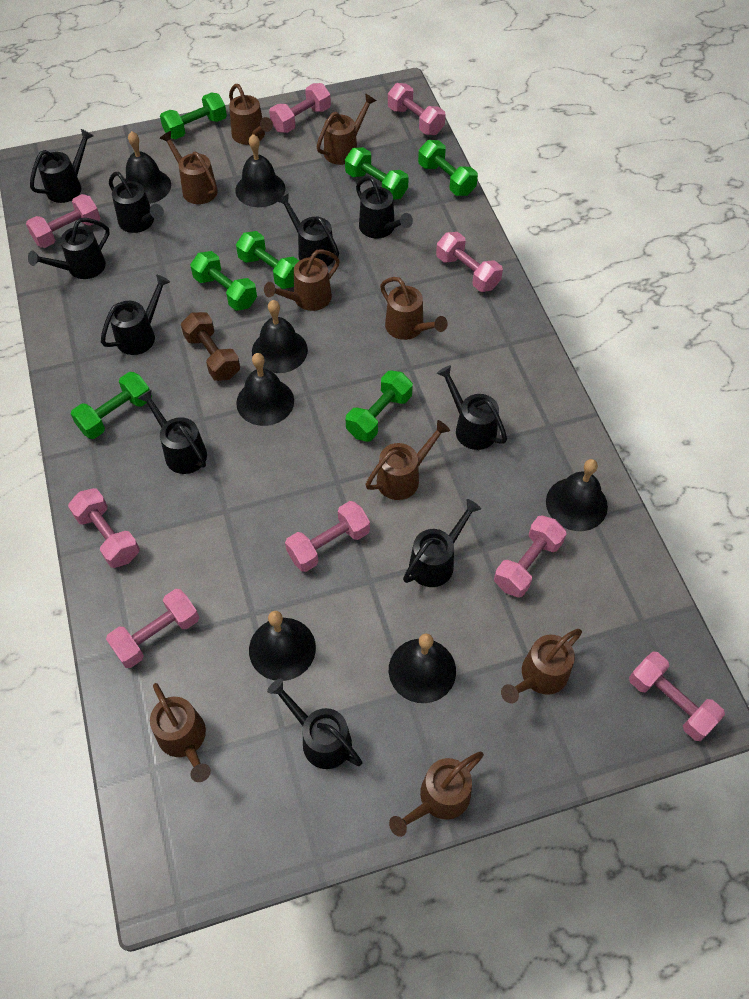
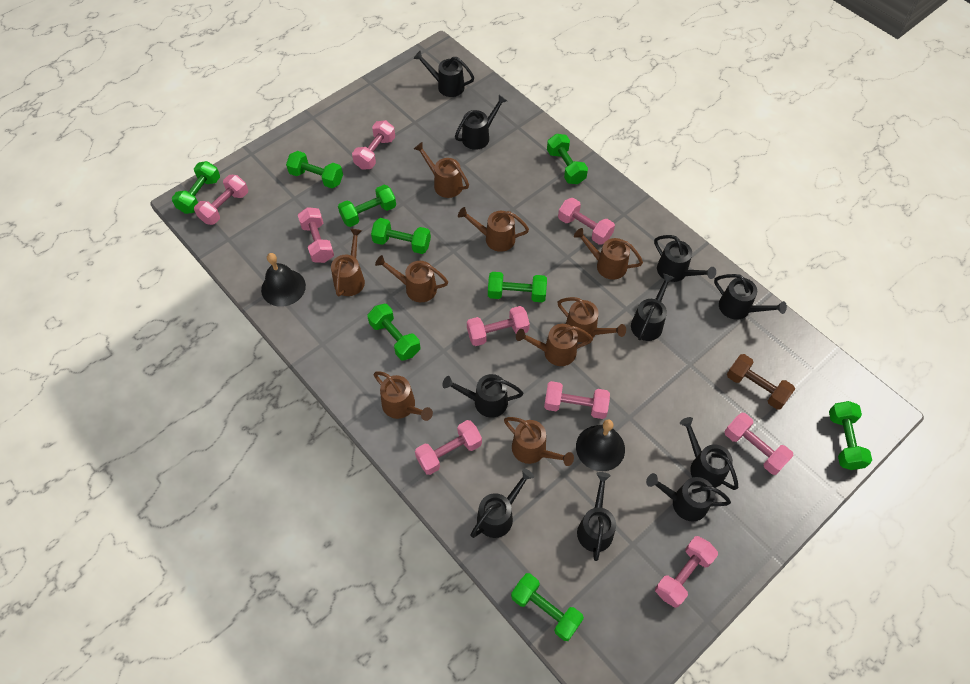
black bell: 7 -> 2
green dumbbell: 7 -> 9

